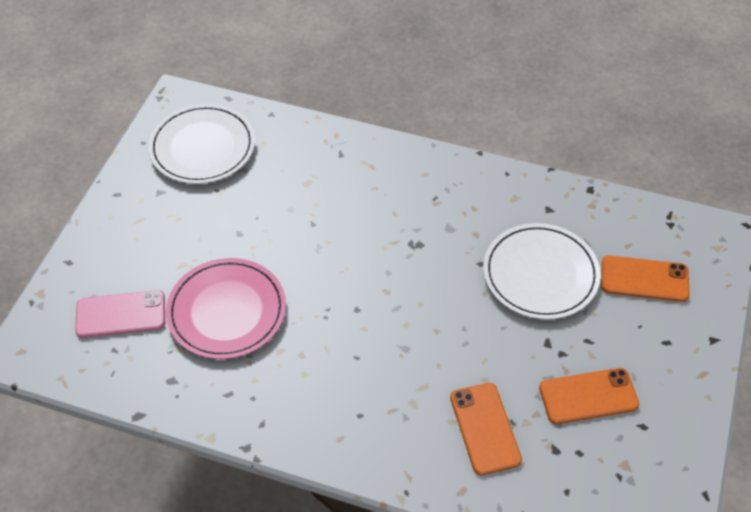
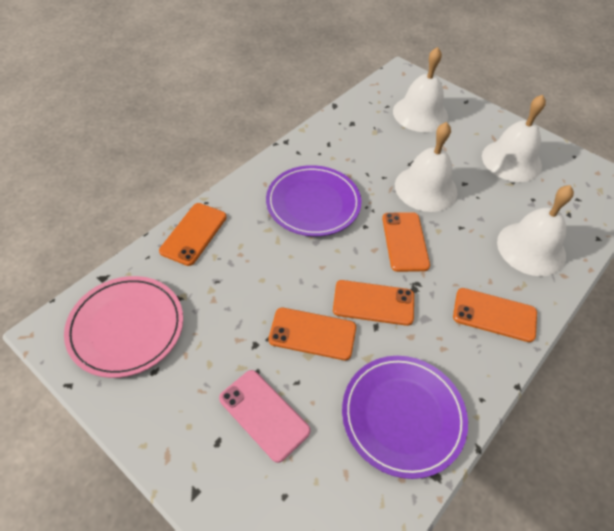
orange phone: 3 -> 5
purple plate: 0 -> 2
white bell: 0 -> 4
white plate: 2 -> 0

